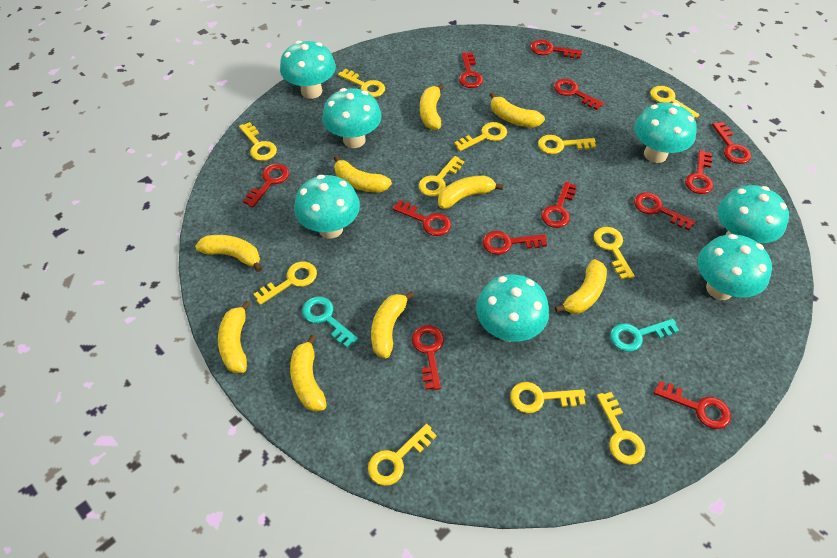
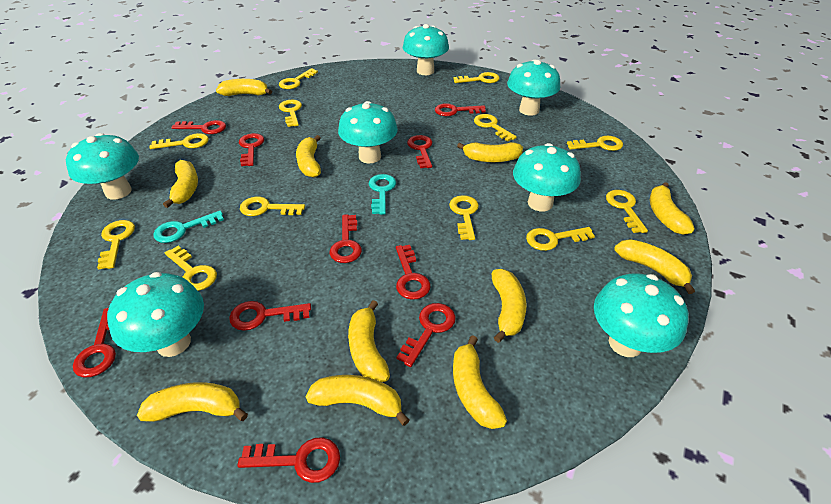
red key: 12 -> 10
yellow banana: 9 -> 11
yellow key: 11 -> 12

